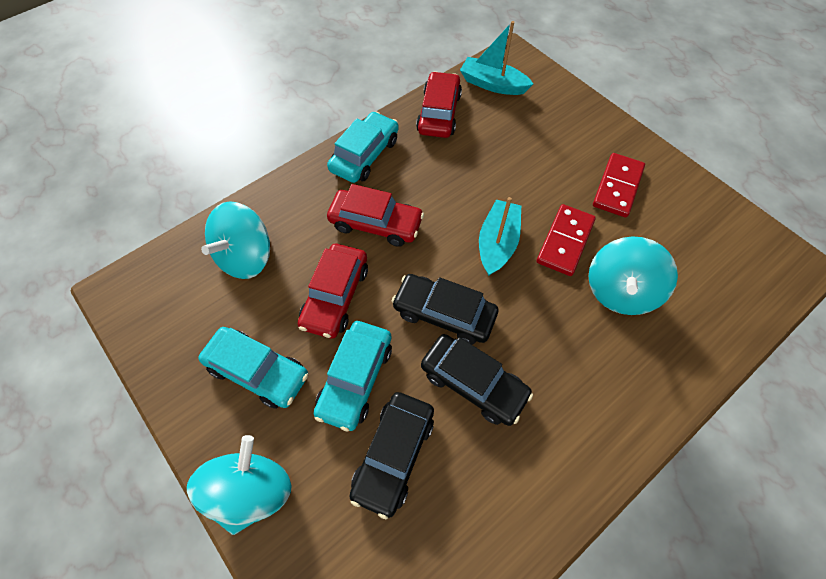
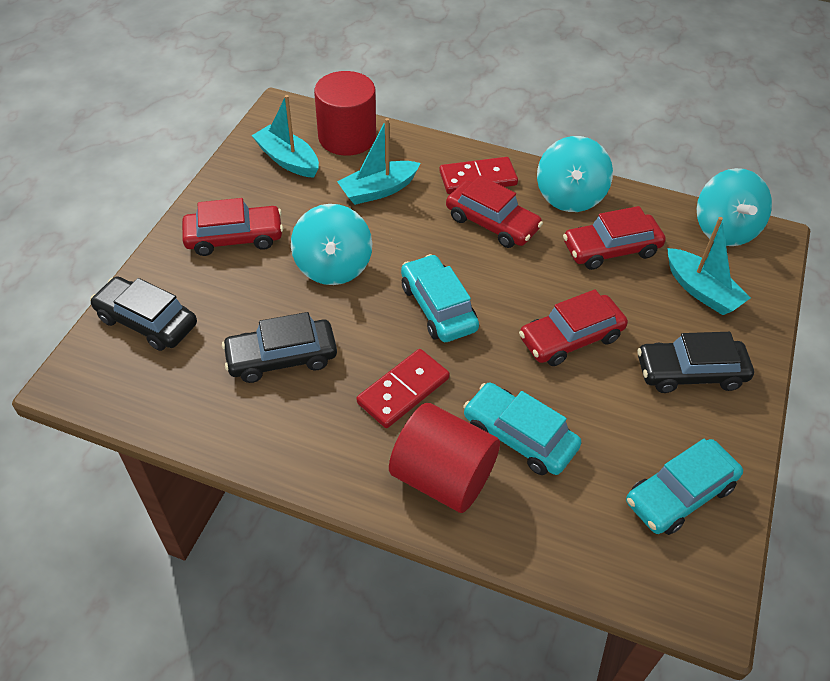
red car: 3 -> 4
red cylinder: 0 -> 2
turquoise boat: 2 -> 3

